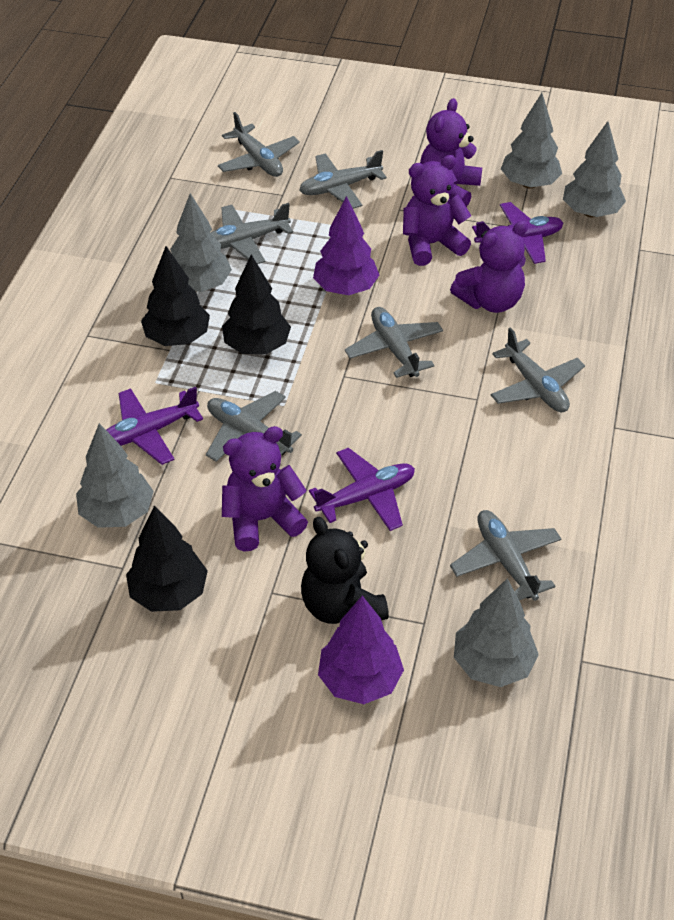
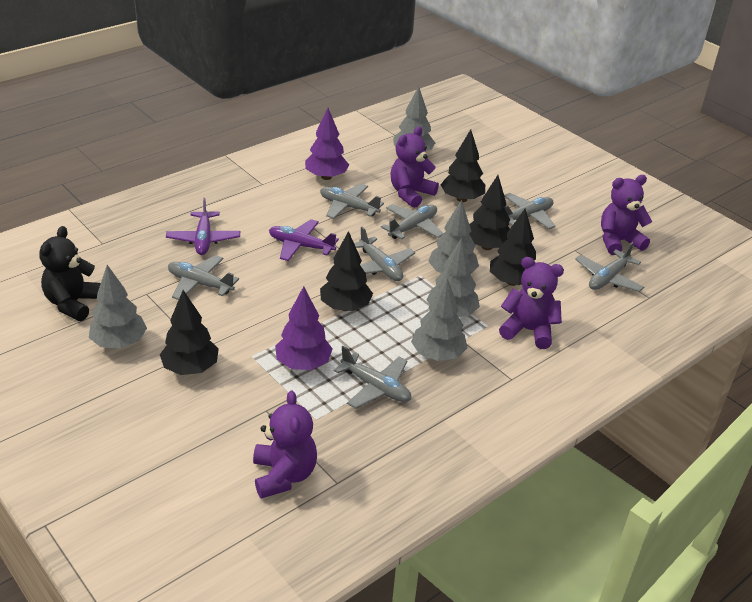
black tree: 3 -> 5
purple plane: 3 -> 2

